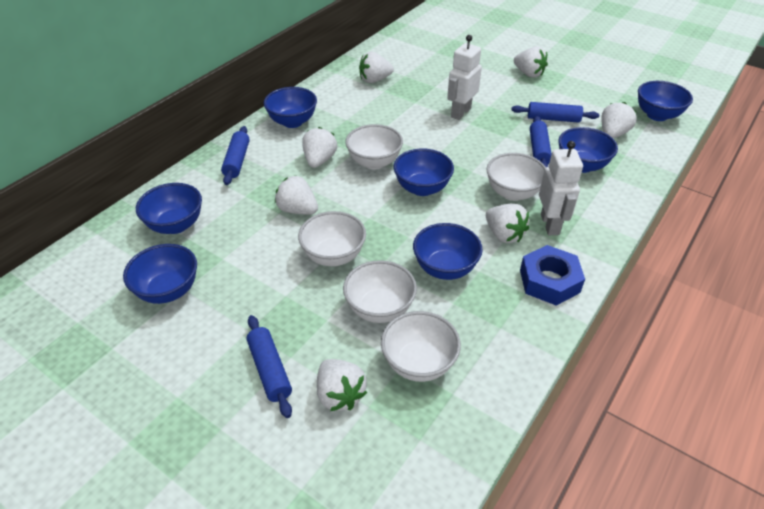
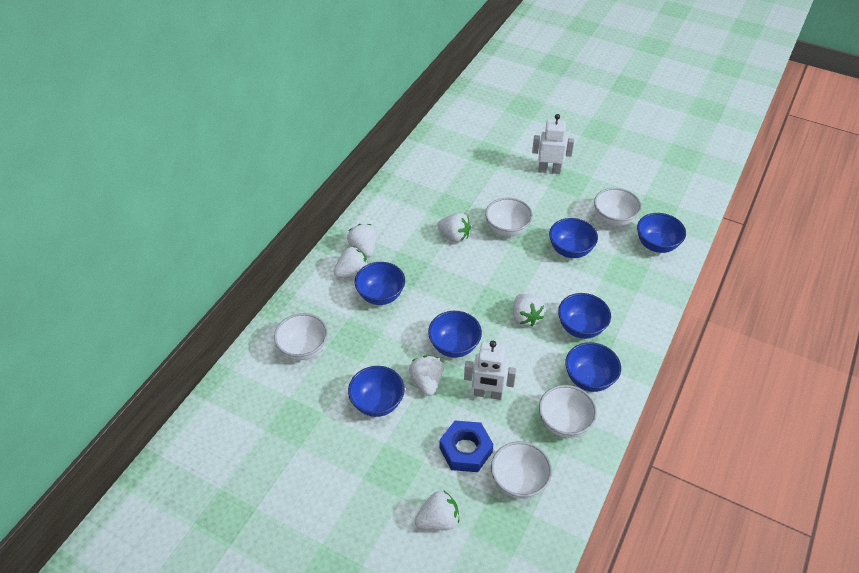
blue rolling pin: 4 -> 0
white strawberry: 7 -> 6

